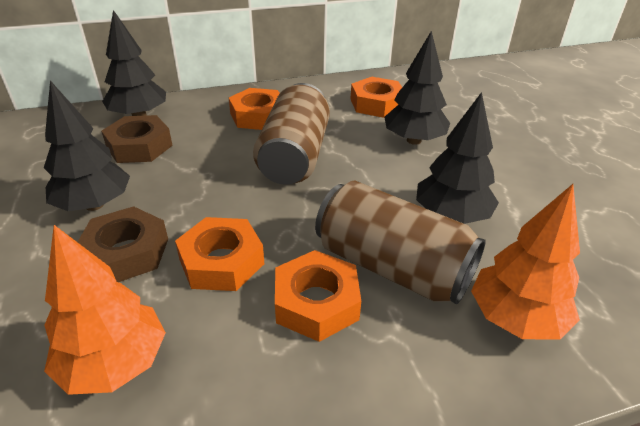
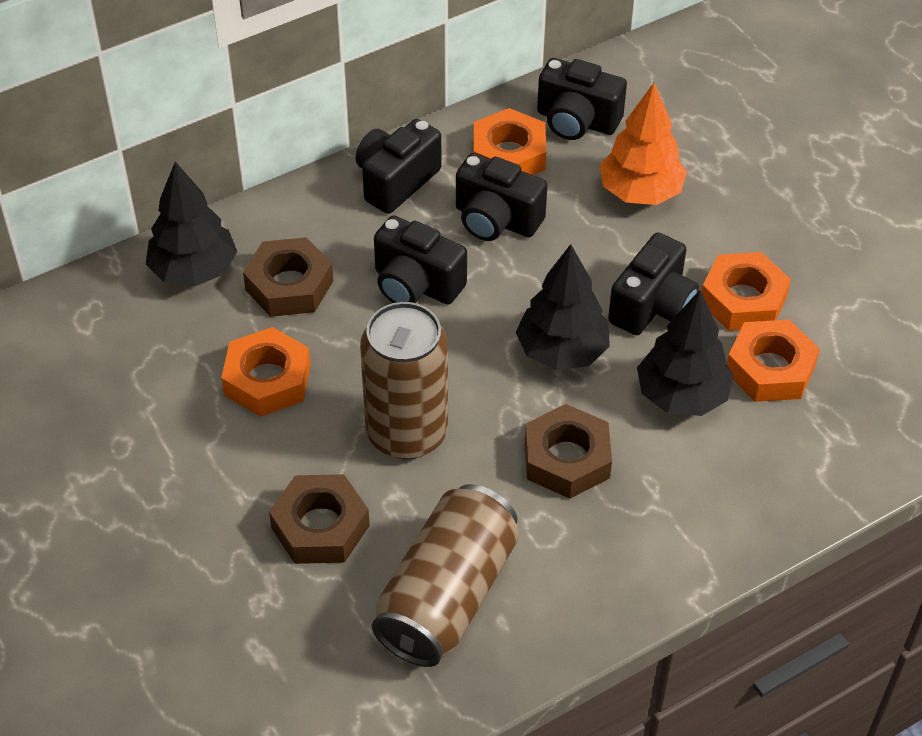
black camera: 0 -> 5
black tree: 4 -> 3
brown nut: 2 -> 3
orange tree: 2 -> 1

